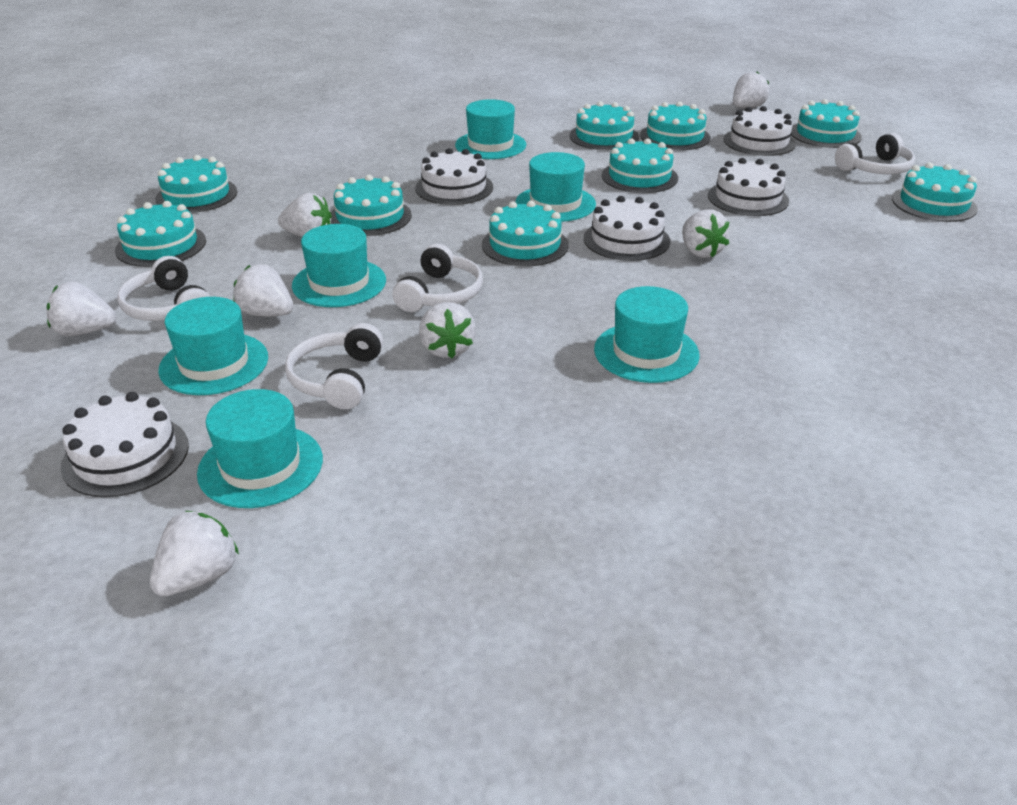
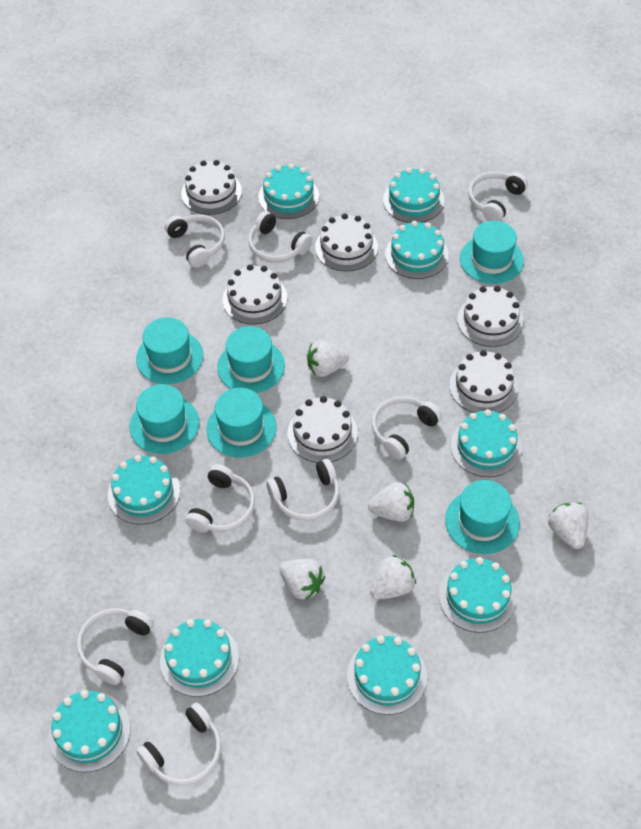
white cake: 5 -> 6
white headphones: 4 -> 8
white strawberry: 7 -> 5

